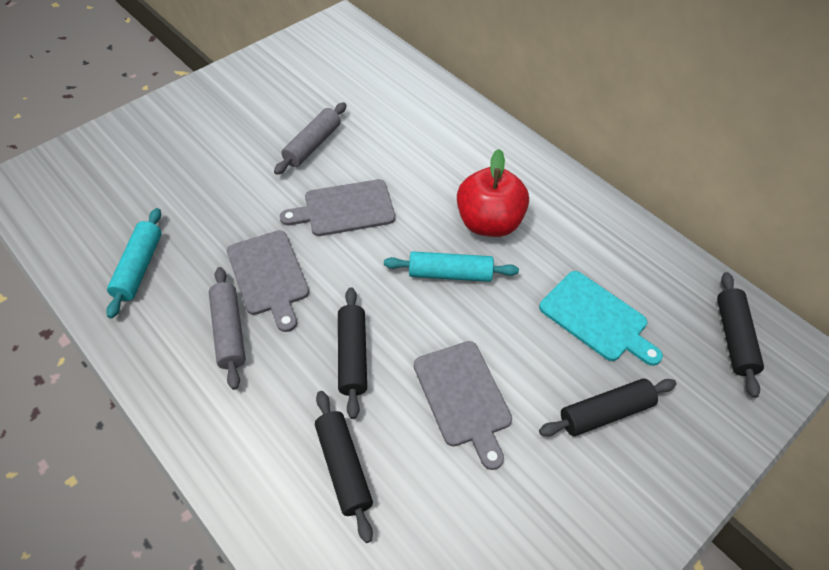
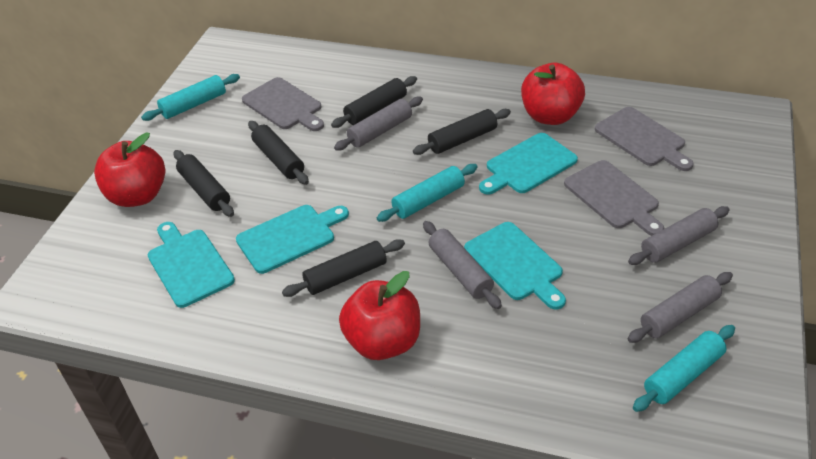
black rolling pin: 4 -> 5
grey rolling pin: 2 -> 4
red apple: 1 -> 3
turquoise cutting board: 1 -> 4
turquoise rolling pin: 2 -> 3

